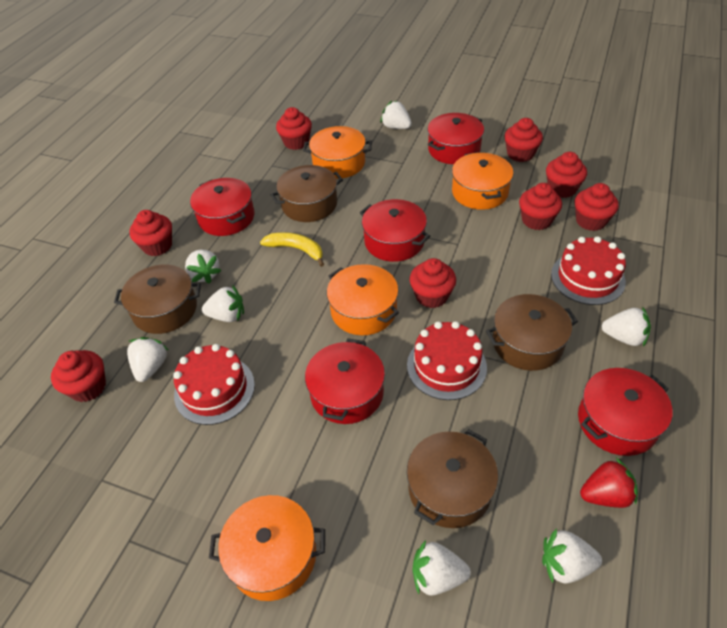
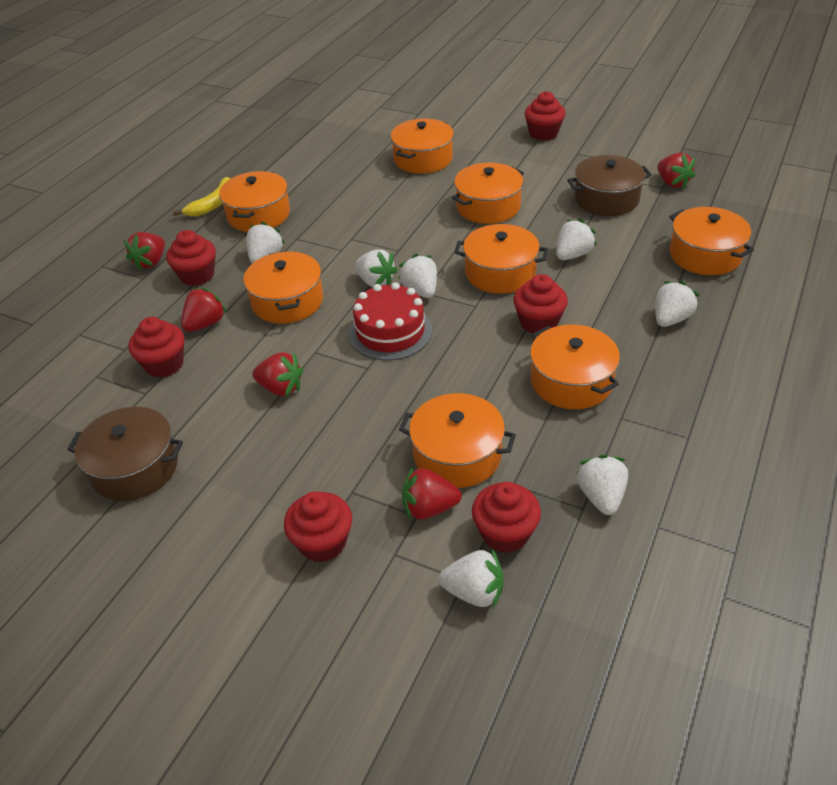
brown pot: 4 -> 2
orange pot: 4 -> 8
red cake: 3 -> 1
red cupcake: 8 -> 6
red pot: 5 -> 0
red strawberry: 1 -> 5

